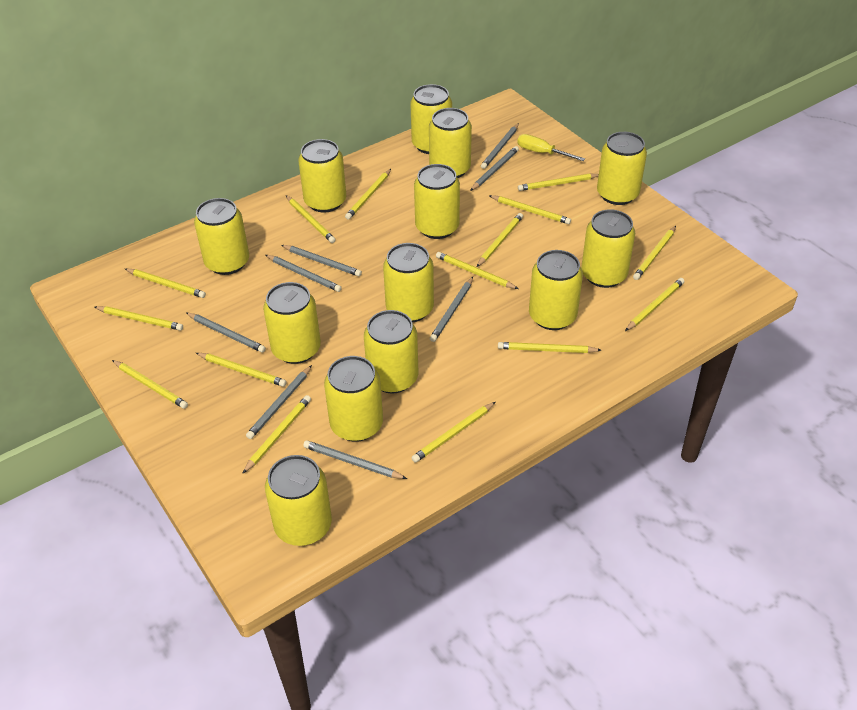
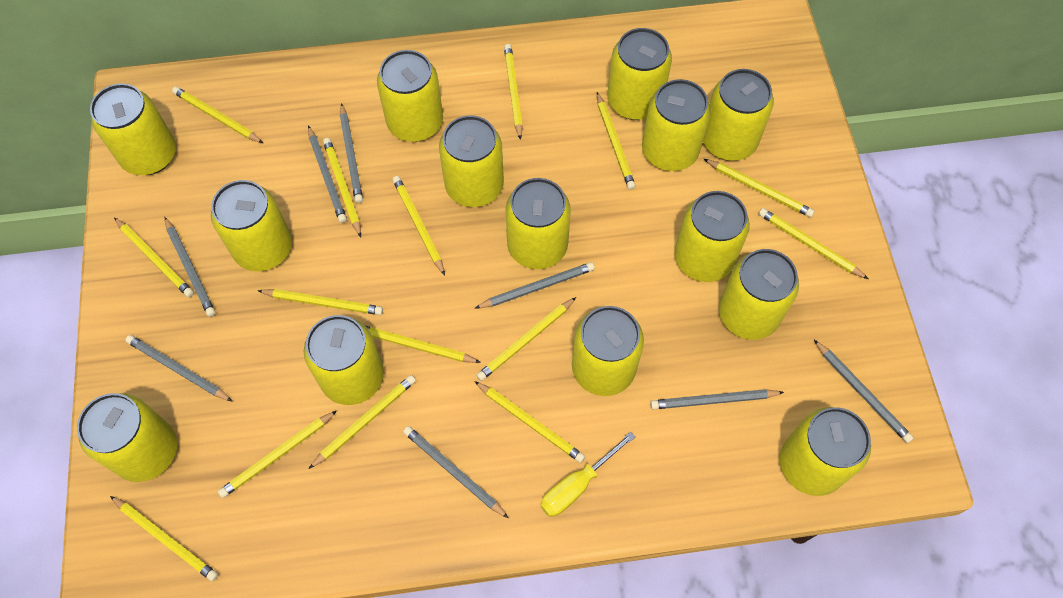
yellow can: 13 -> 14

